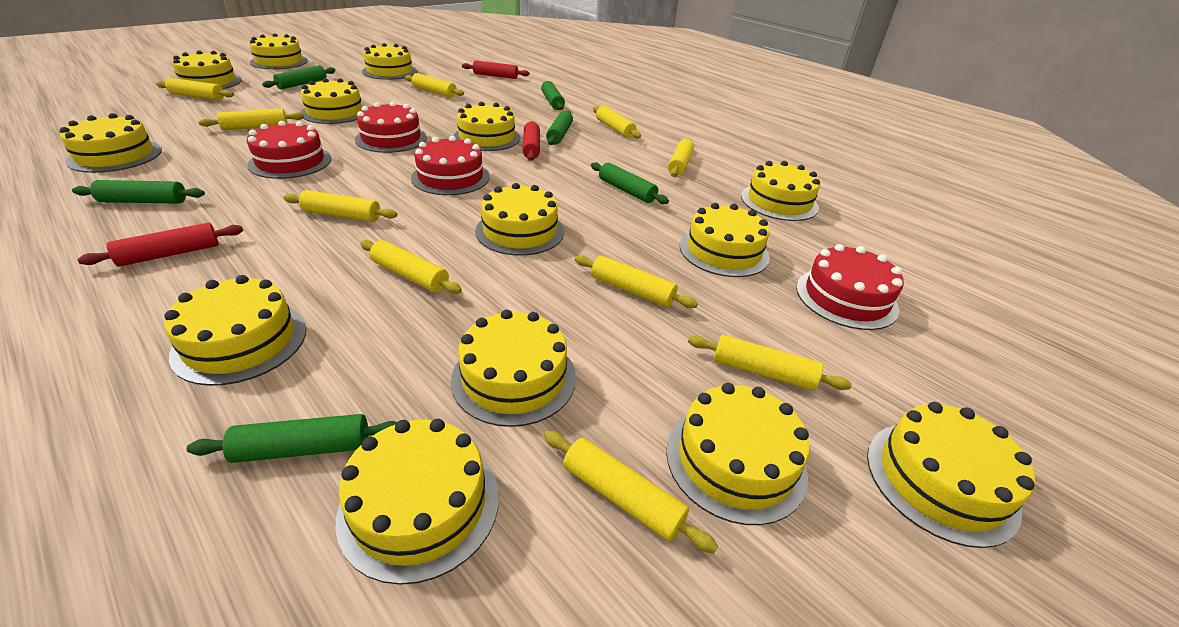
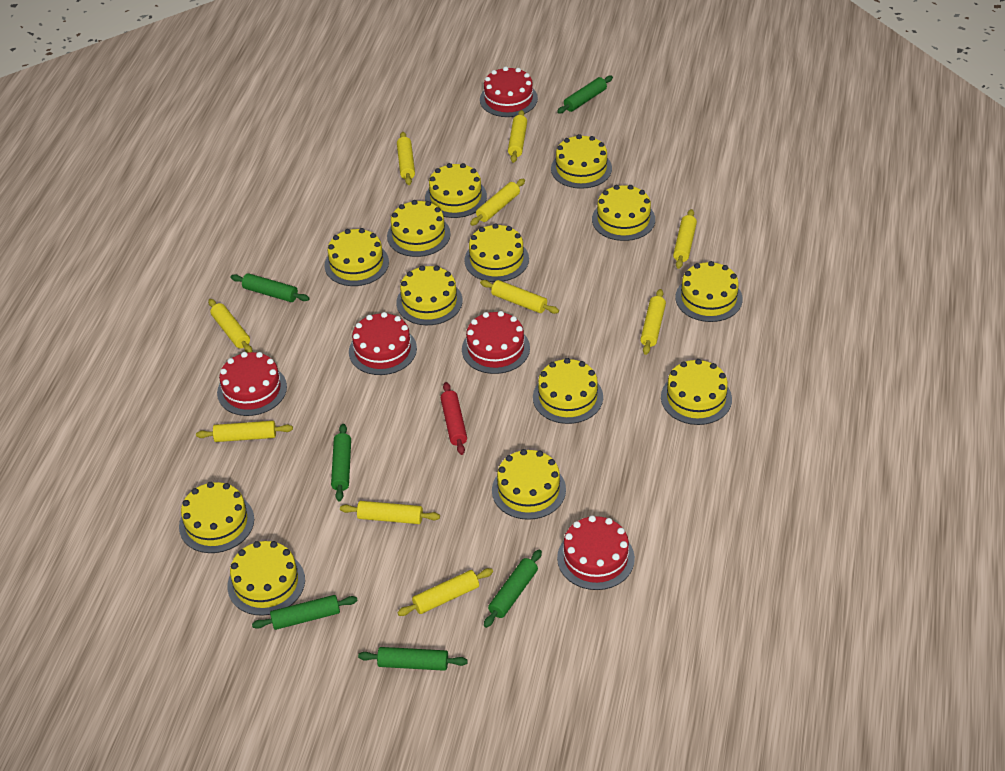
red cake: 4 -> 5
red rolling pin: 3 -> 1
yellow cake: 14 -> 13

